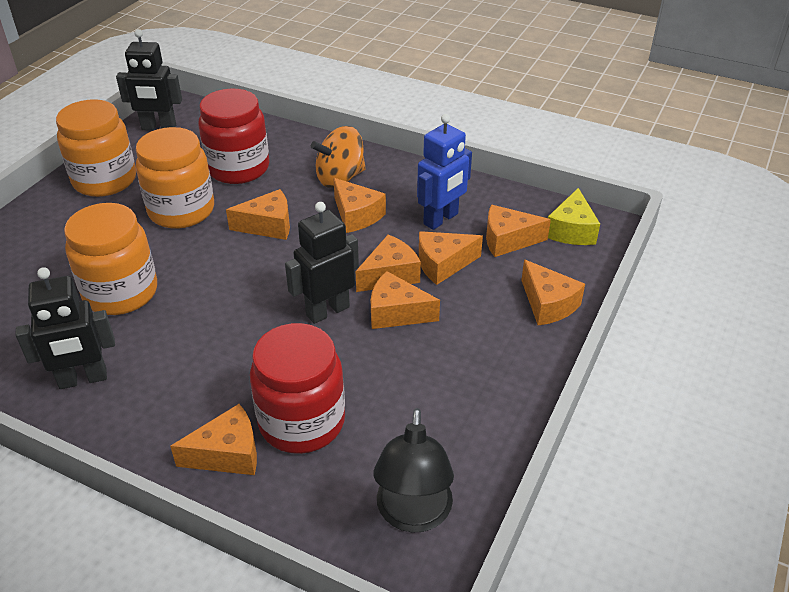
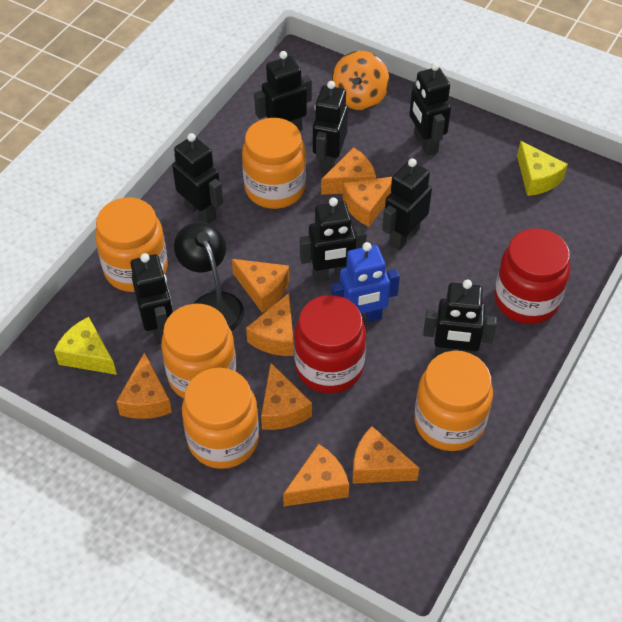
black robot: 3 -> 8
orange jar: 3 -> 5
yellow cheese: 1 -> 2

